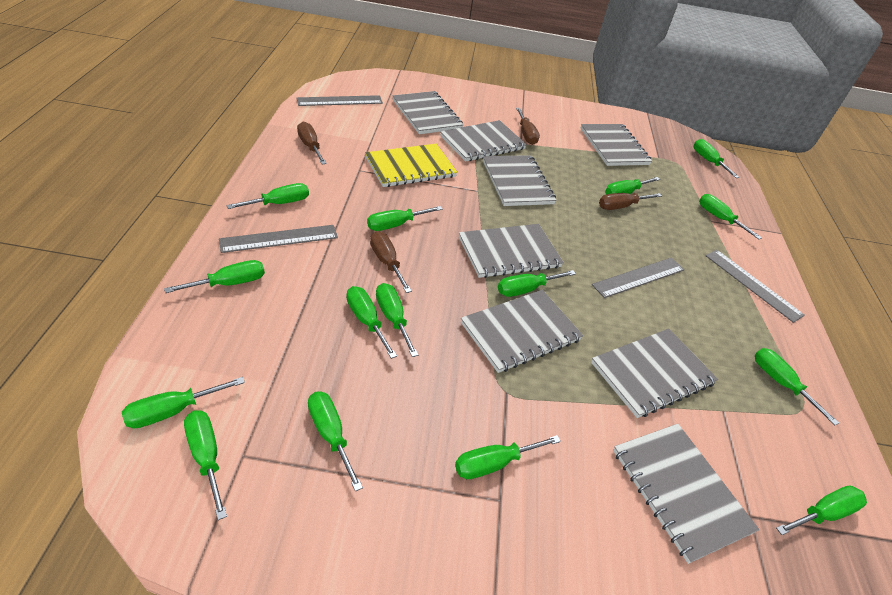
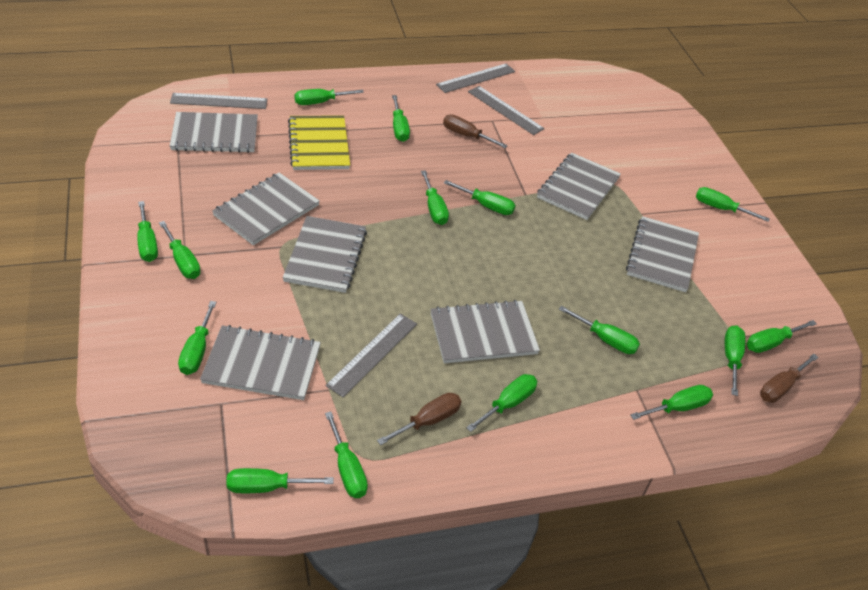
brown screwdriver: 4 -> 3
grey notebook: 8 -> 7

